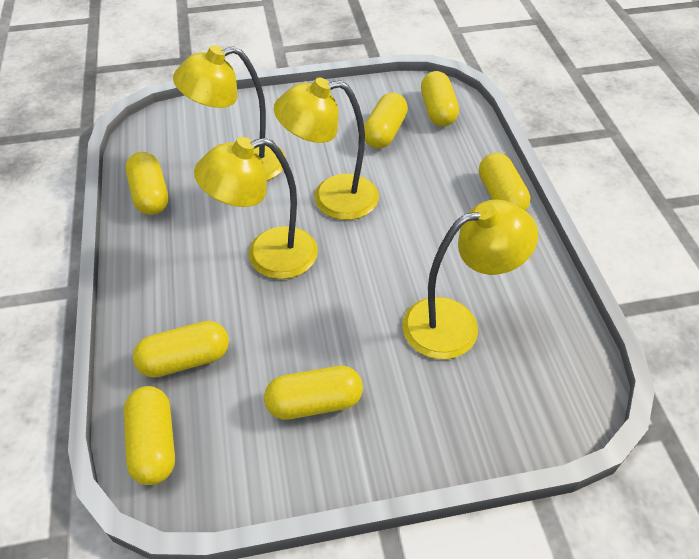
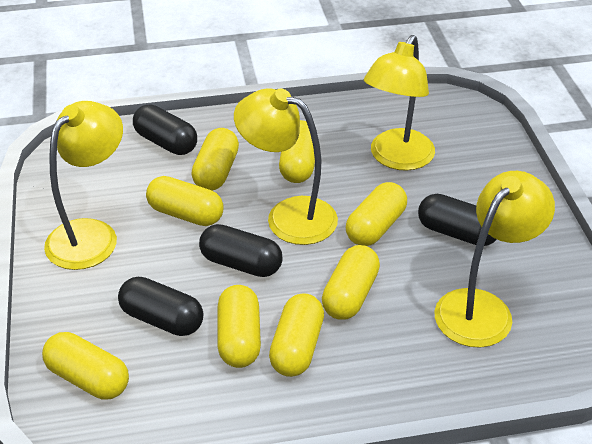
black capsule: 0 -> 4
yellow capsule: 7 -> 8

